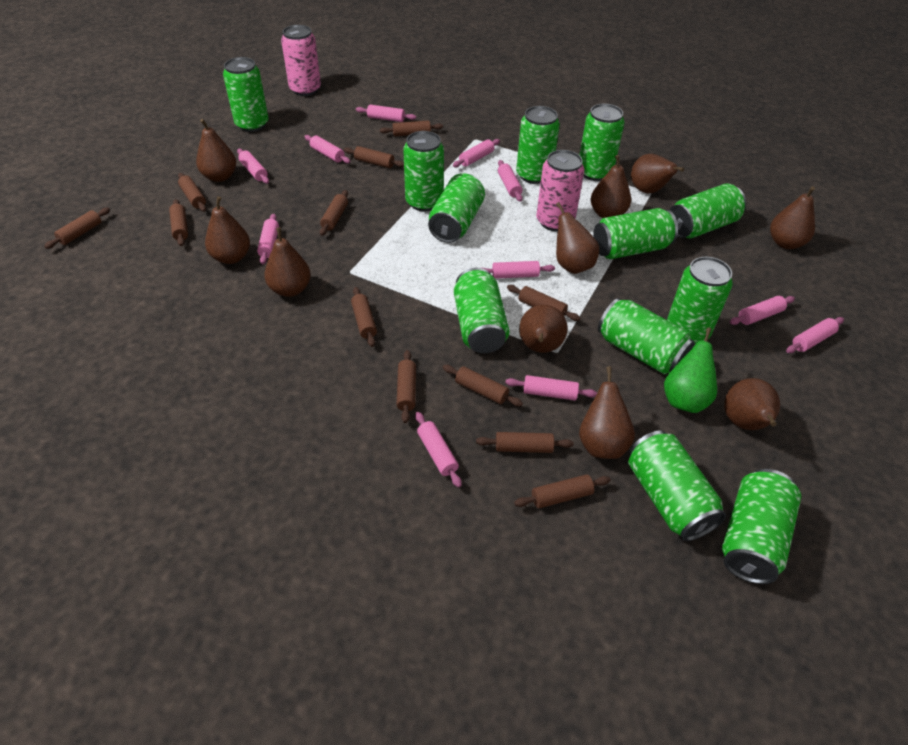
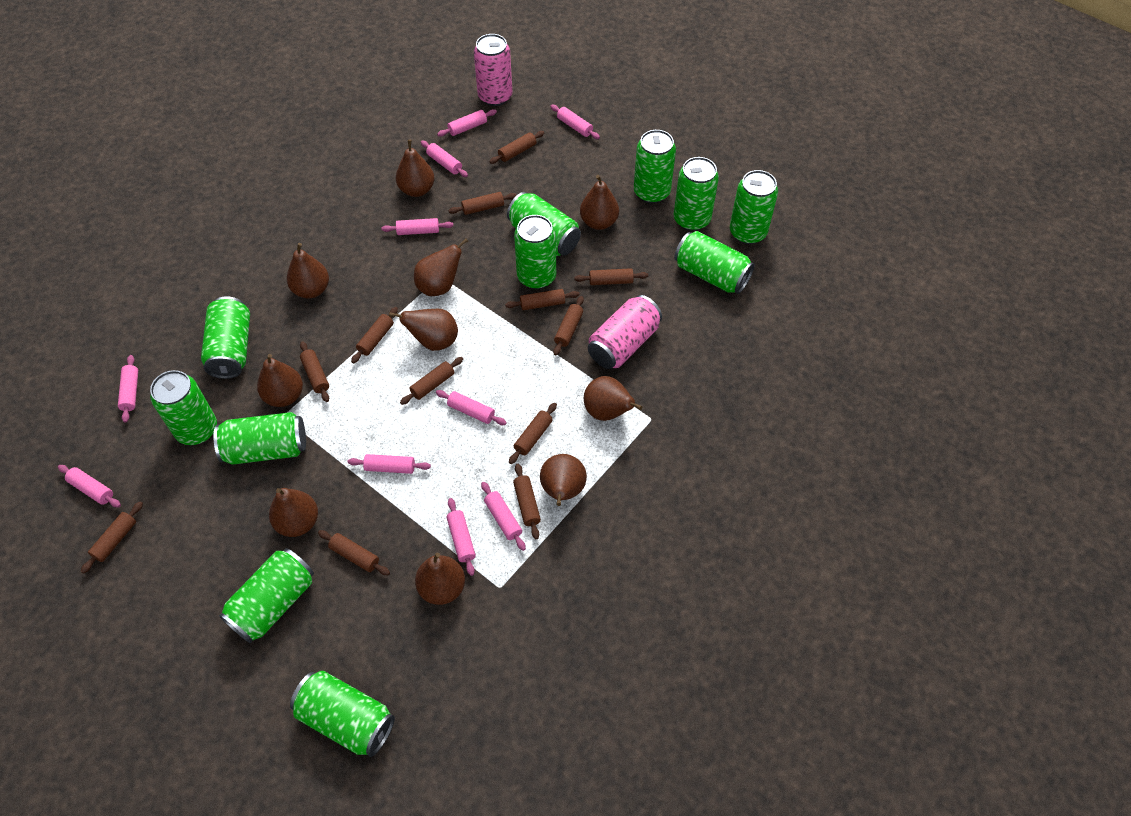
green can: 12 -> 11
green pear: 1 -> 0
pink rolling pin: 11 -> 10

